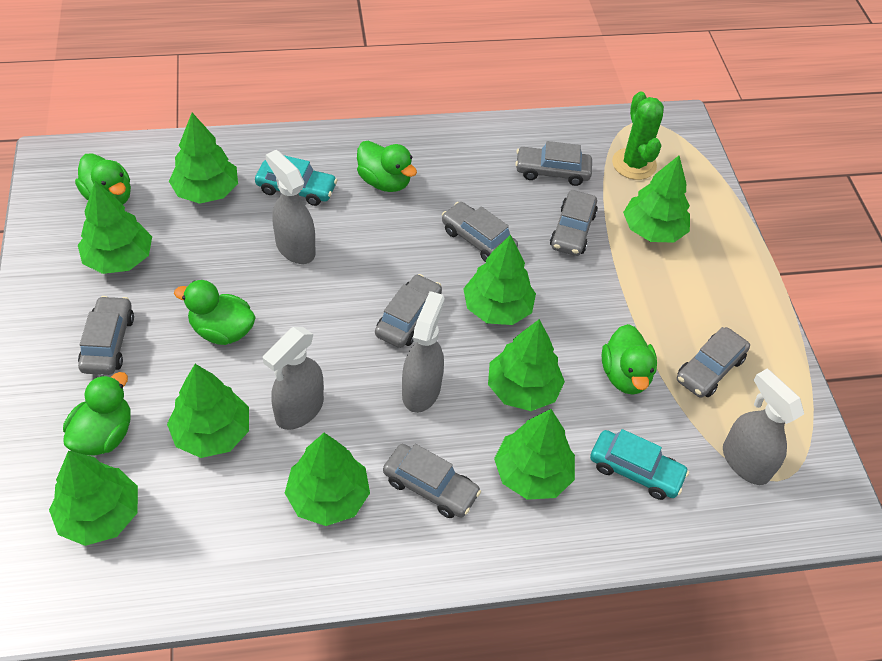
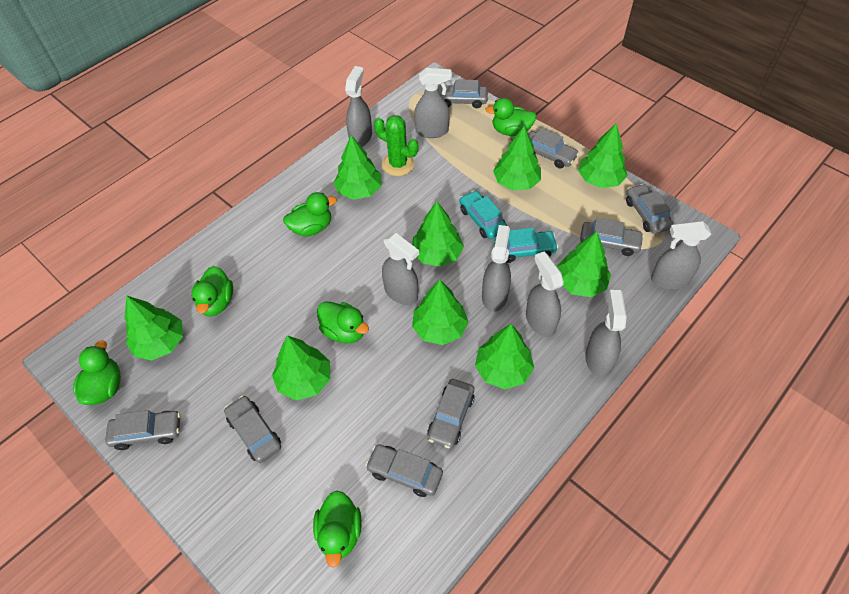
green duck: 5 -> 6
grey car: 7 -> 8
grey spray bottle: 4 -> 7

